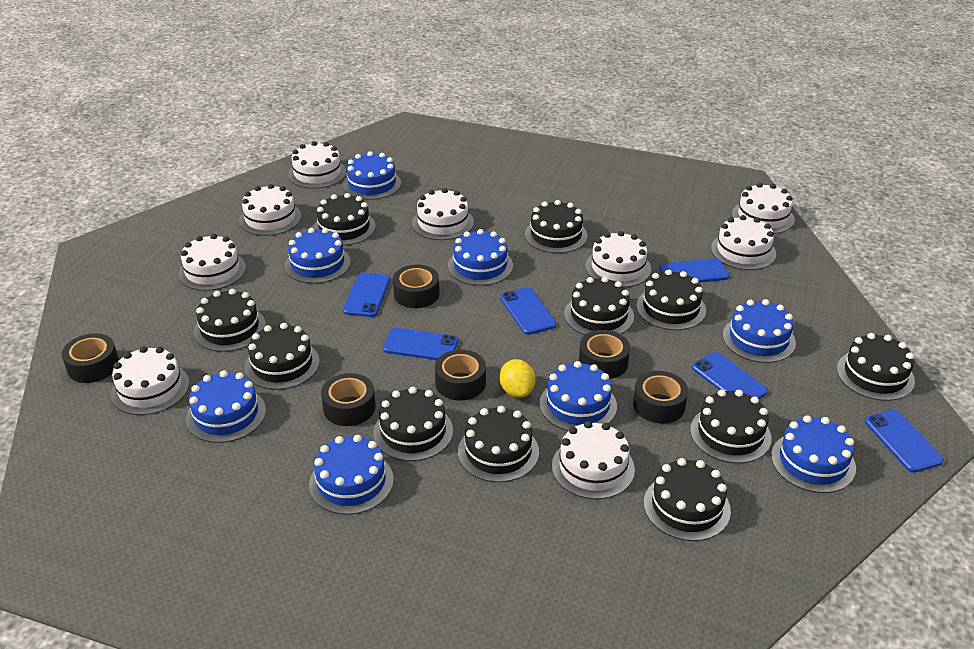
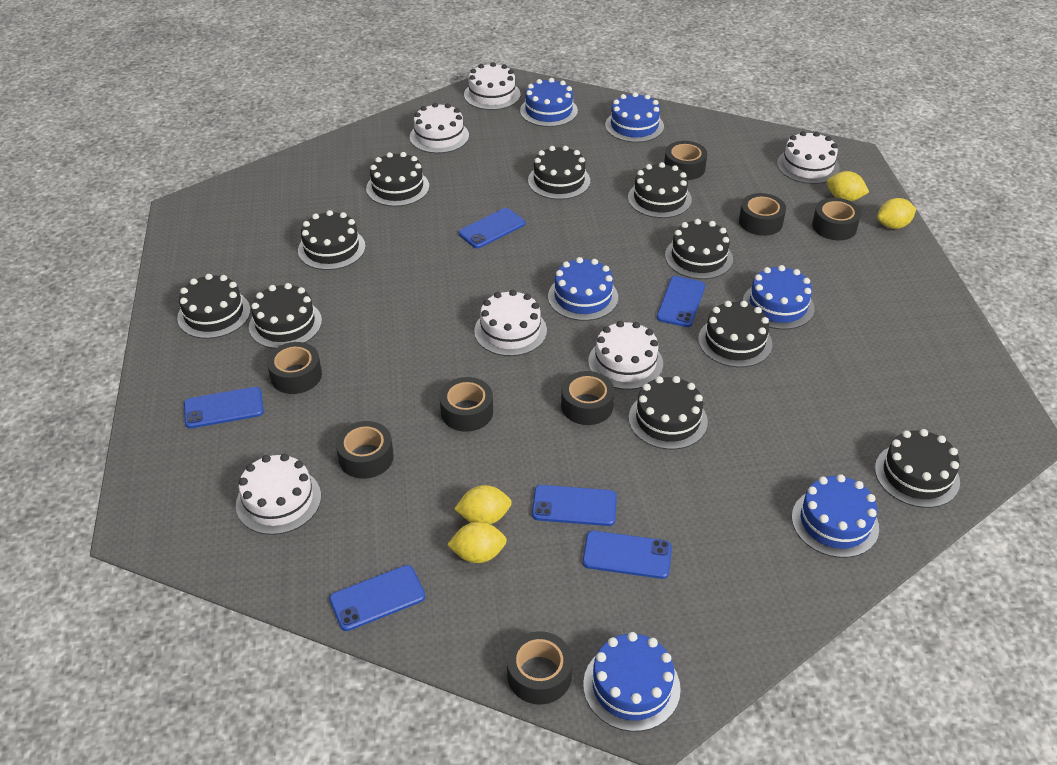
black cake: 11 -> 10
black tape: 6 -> 8
blue cake: 8 -> 6
white cake: 9 -> 6
yellow lemon: 1 -> 4

